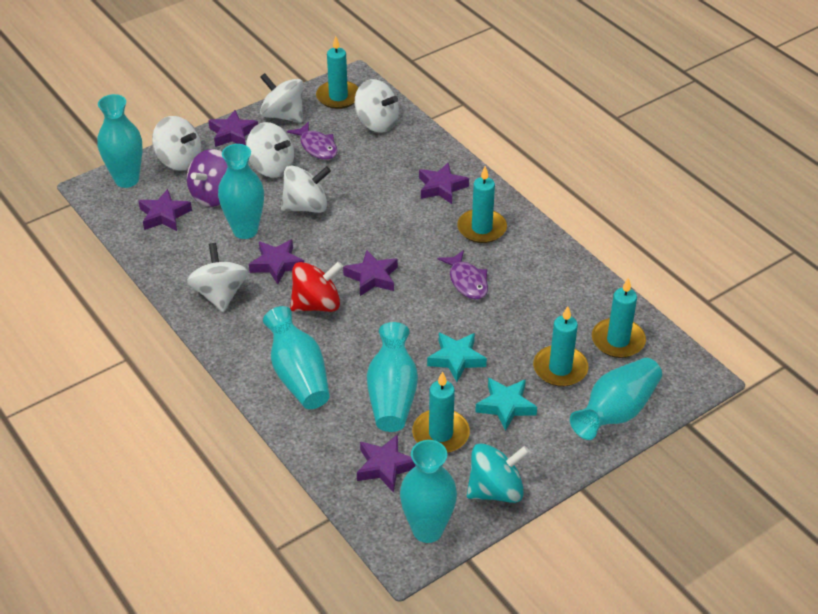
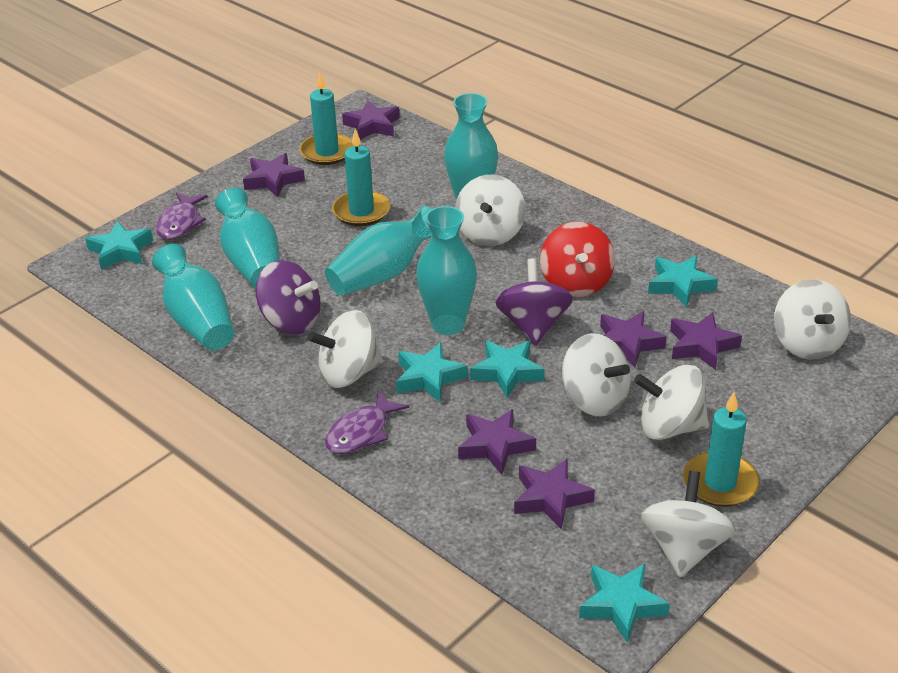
purple spinning top: 1 -> 2
turquoise candle: 5 -> 3
turquoise spinning top: 1 -> 0
turquoise star: 2 -> 5
turquoise vase: 6 -> 5

